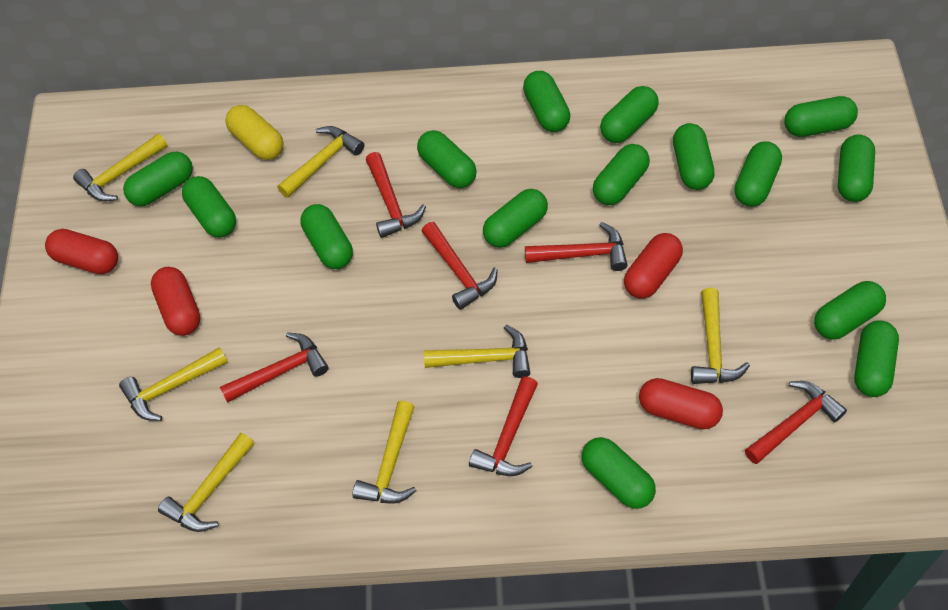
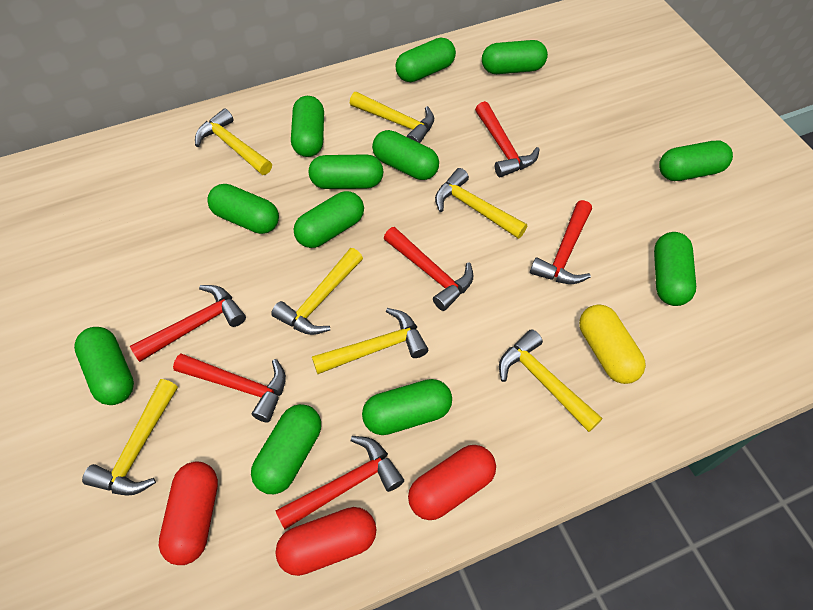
green capsule: 15 -> 12
red capsule: 4 -> 3

